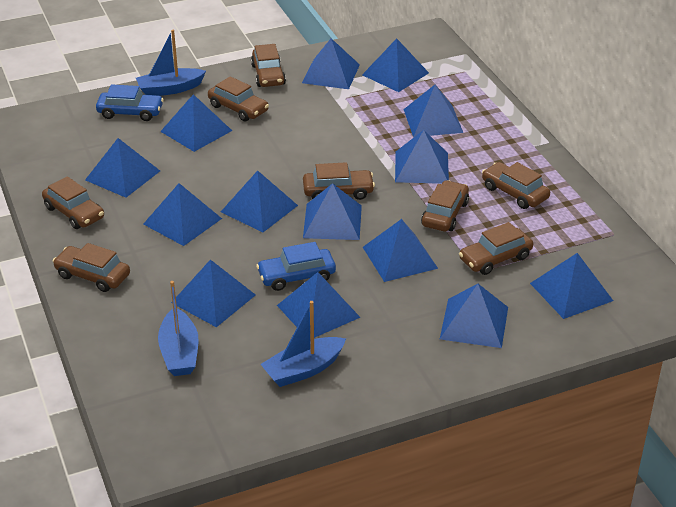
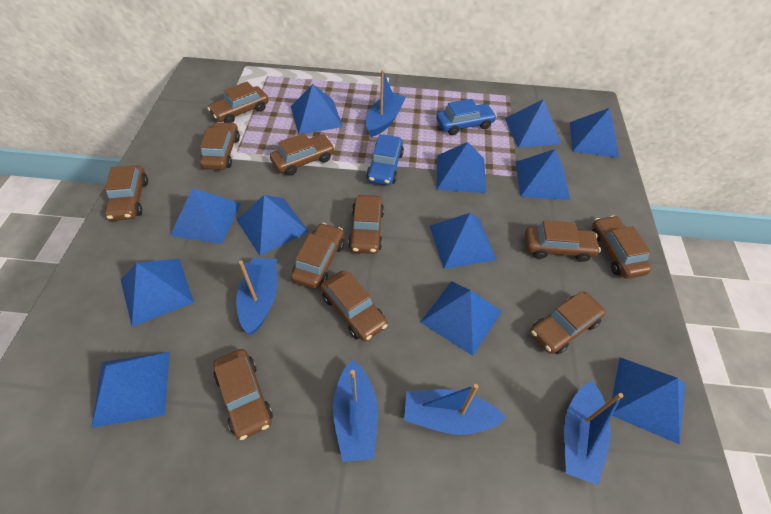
blue boat: 3 -> 5
blue pyramid: 14 -> 12
brown car: 8 -> 11

